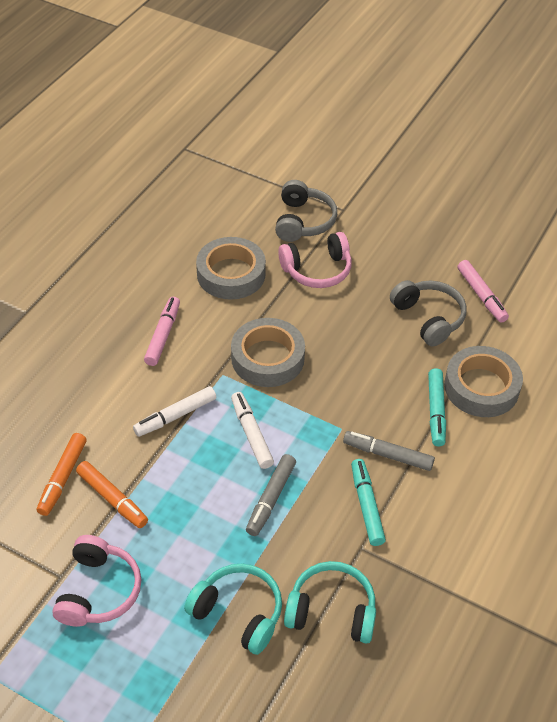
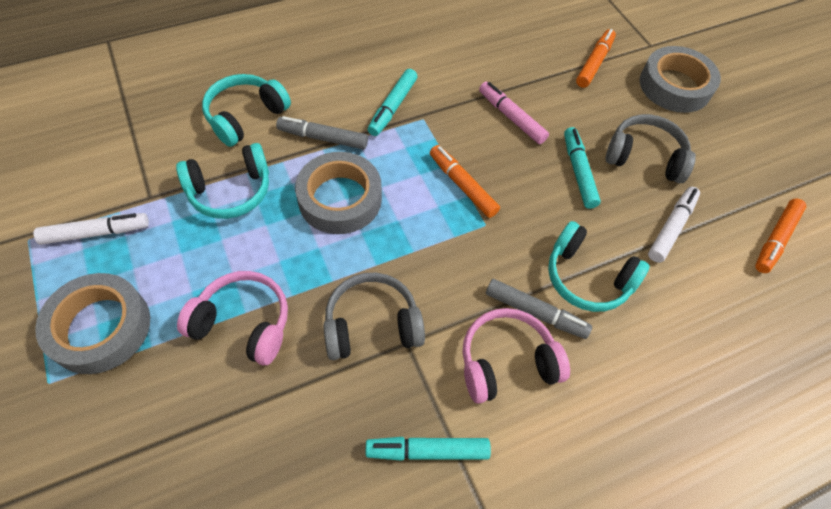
orange marker: 2 -> 3
pink marker: 2 -> 1
turquoise headphones: 2 -> 3
turquoise marker: 2 -> 3

